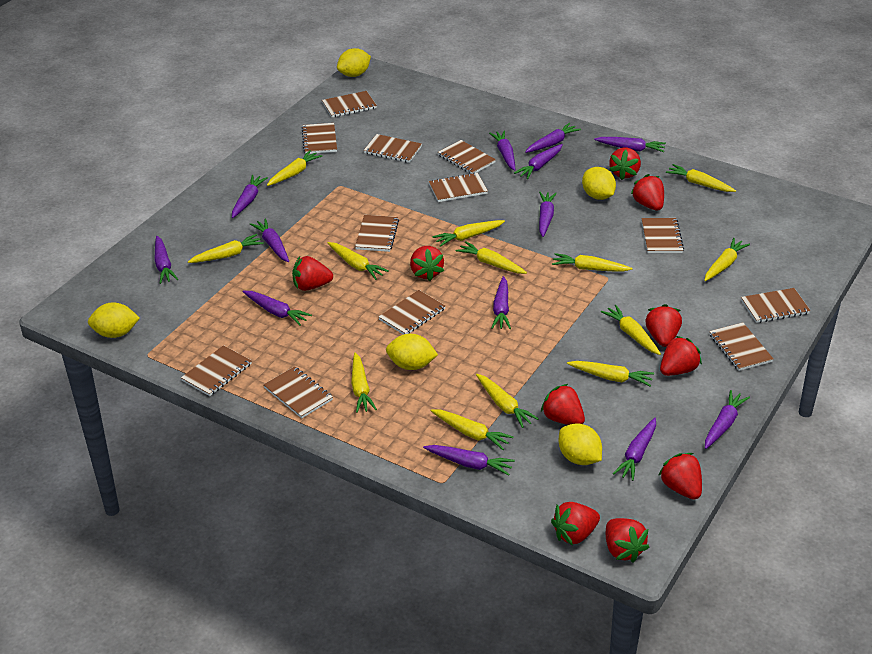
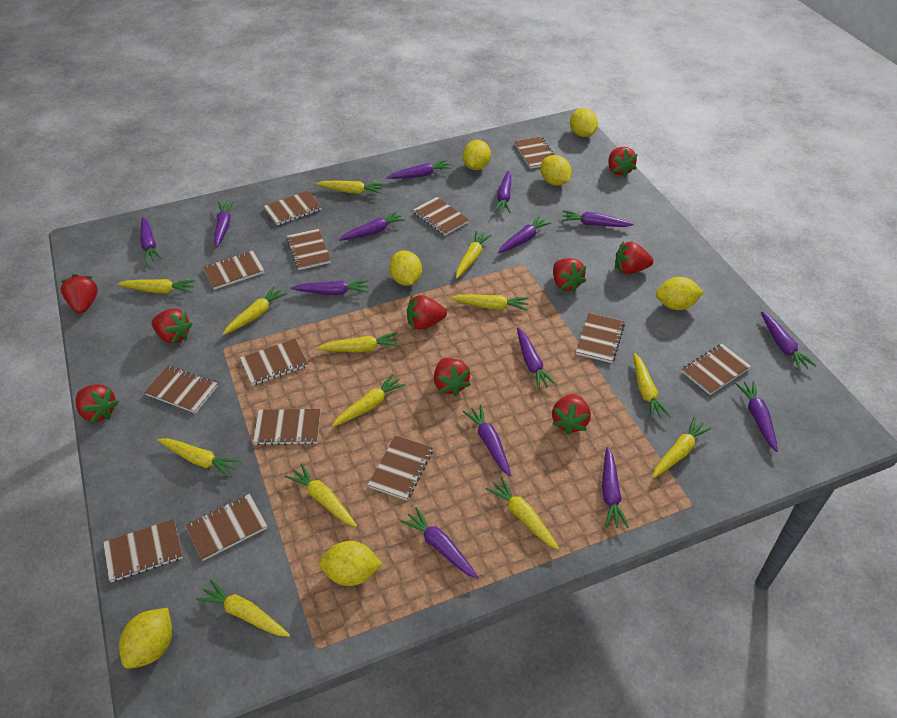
brown notebook: 12 -> 13
purple carrot: 13 -> 14
red strawberry: 10 -> 9
yellow lemon: 5 -> 7

